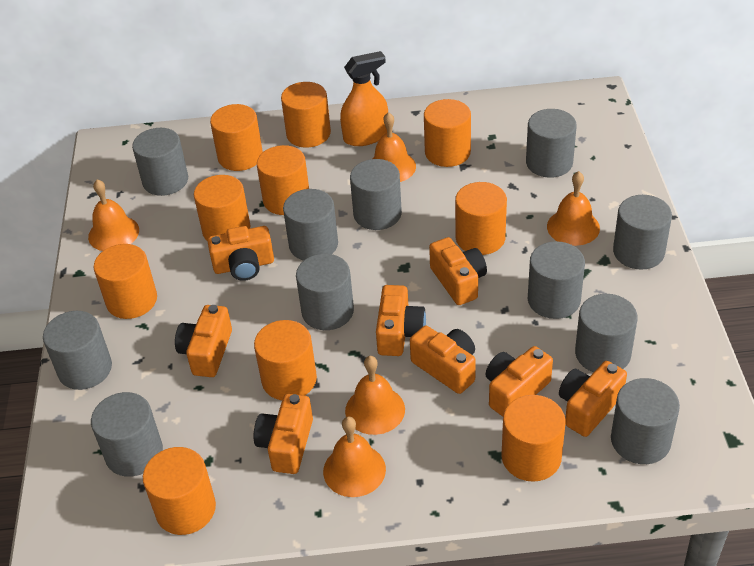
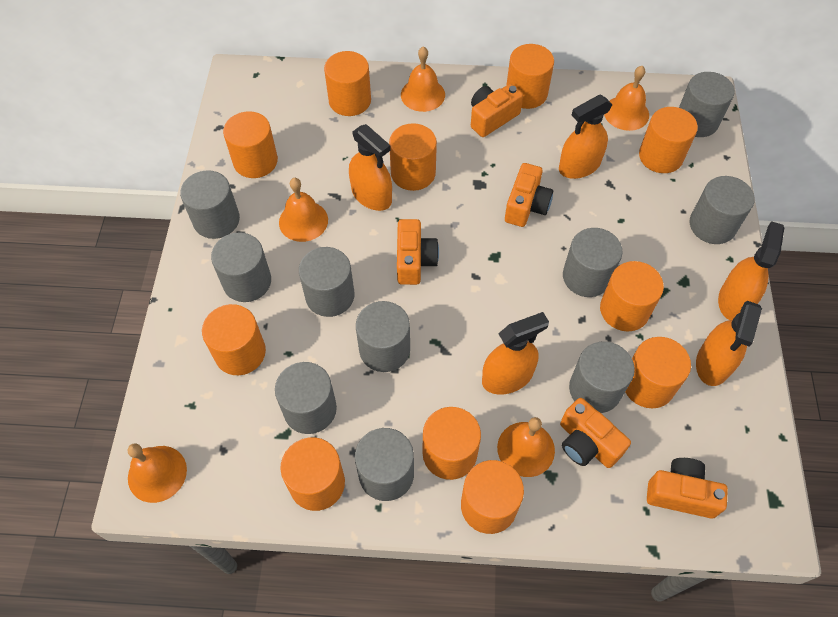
grey cylinder: 11 -> 10
orange camera: 8 -> 5
orange cylinder: 10 -> 11
orange spray bottle: 1 -> 5

